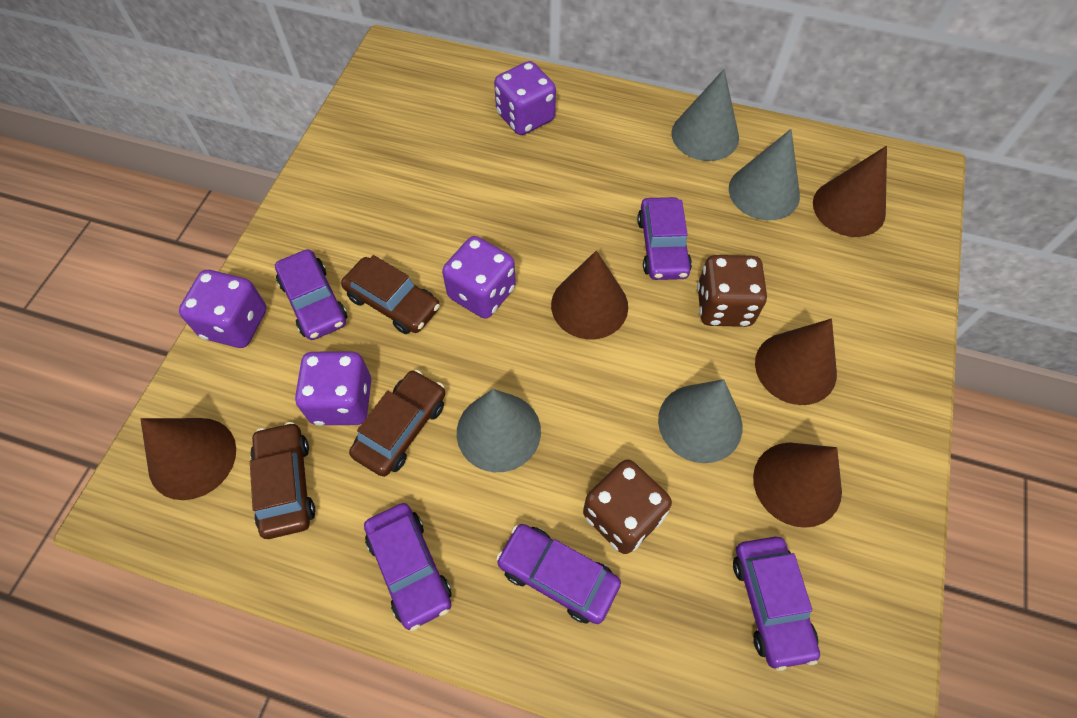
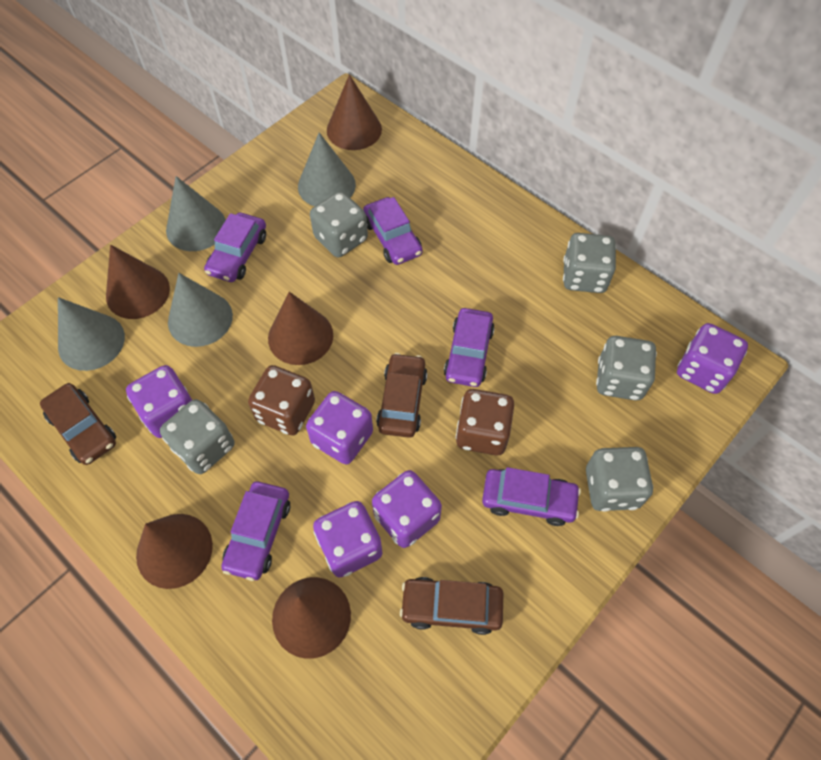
grey dice: 0 -> 5
purple dice: 4 -> 5

